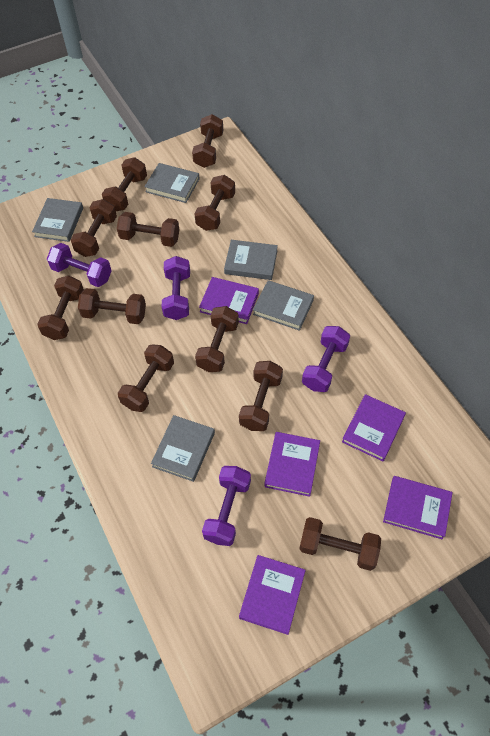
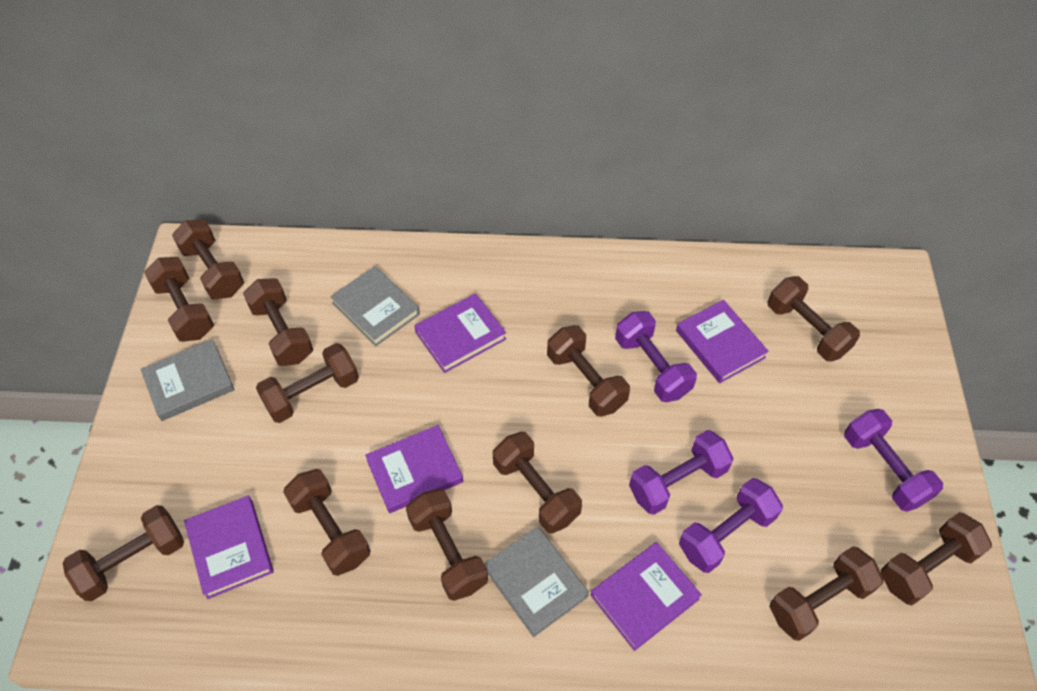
brown dumbbell: 11 -> 12
grey book: 5 -> 3

